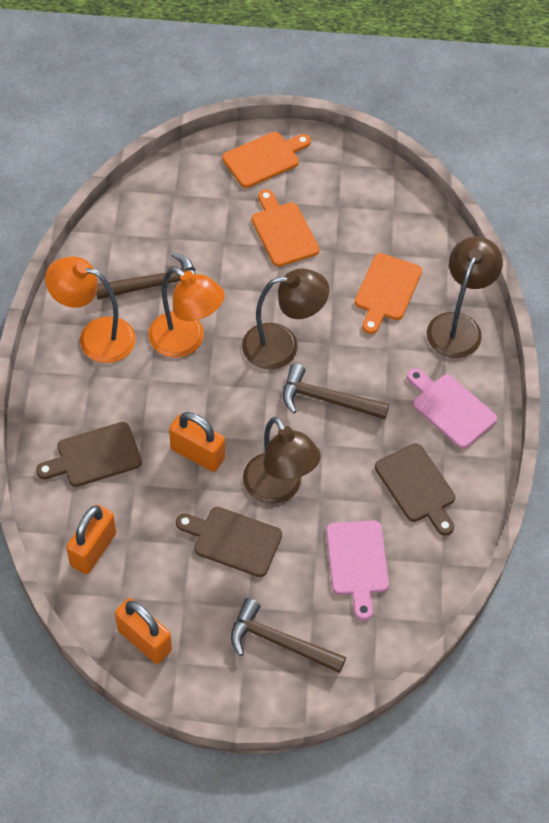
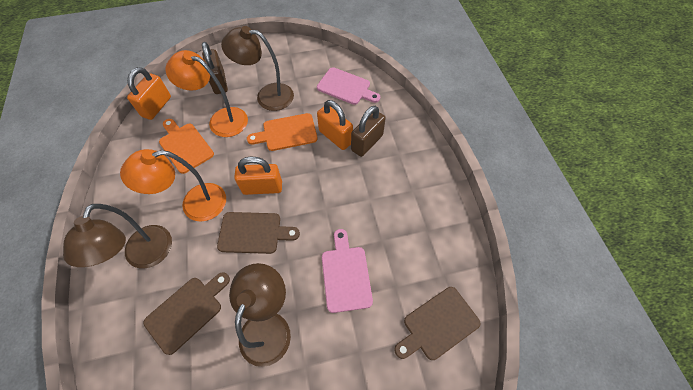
brown hammer: 3 -> 0
brown padlock: 0 -> 2
orange cutting board: 3 -> 2

